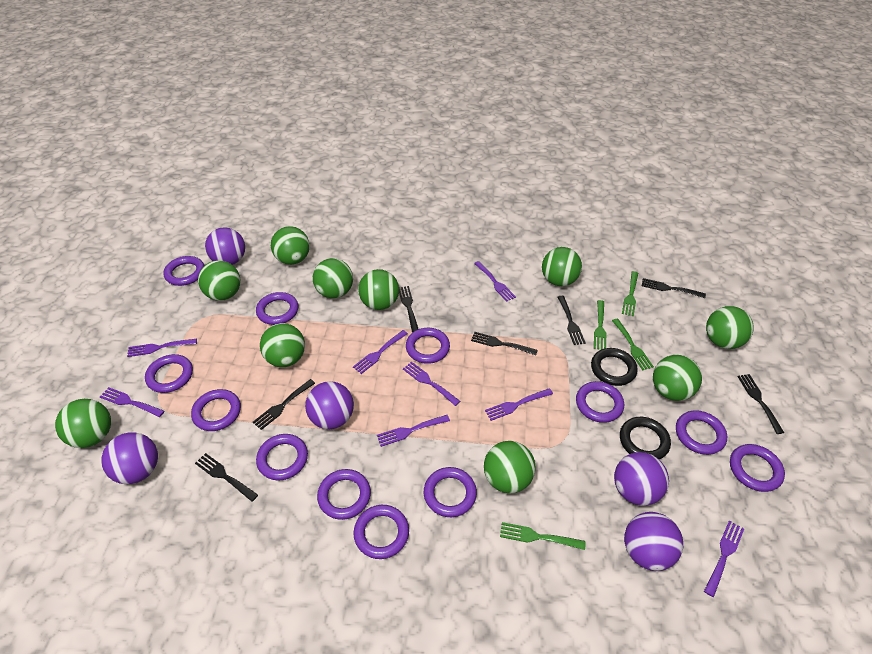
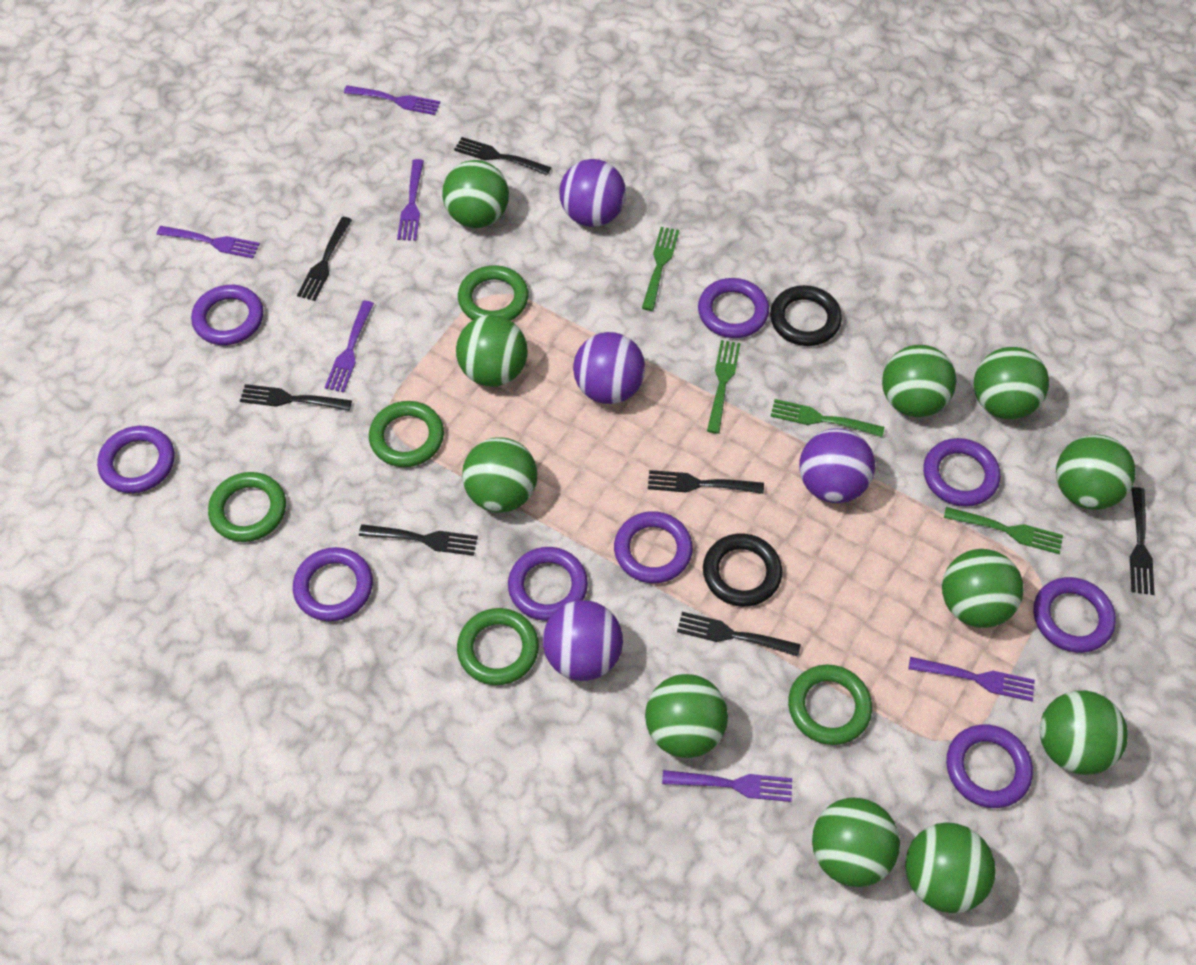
green ball: 10 -> 11
green ring: 0 -> 5
purple ball: 5 -> 4
purple fork: 8 -> 6
purple ring: 12 -> 9

